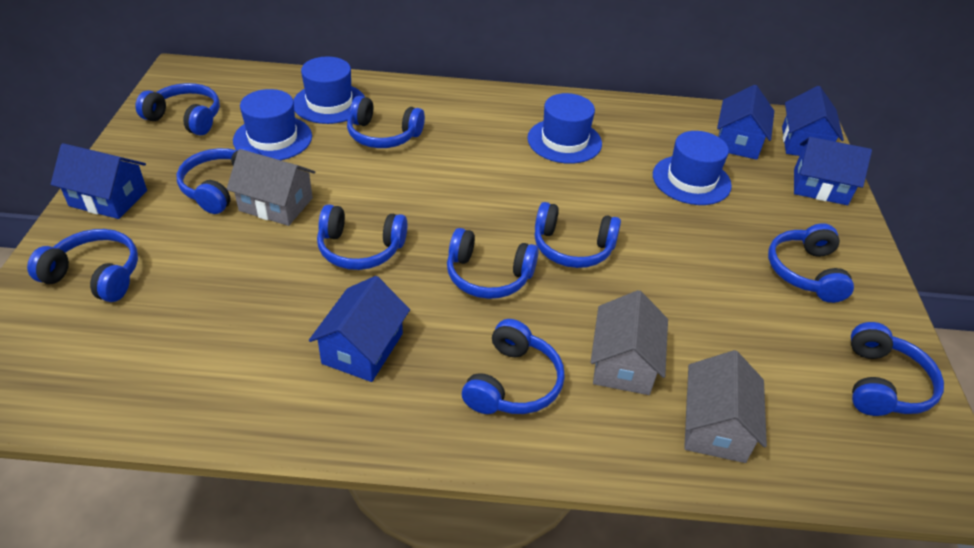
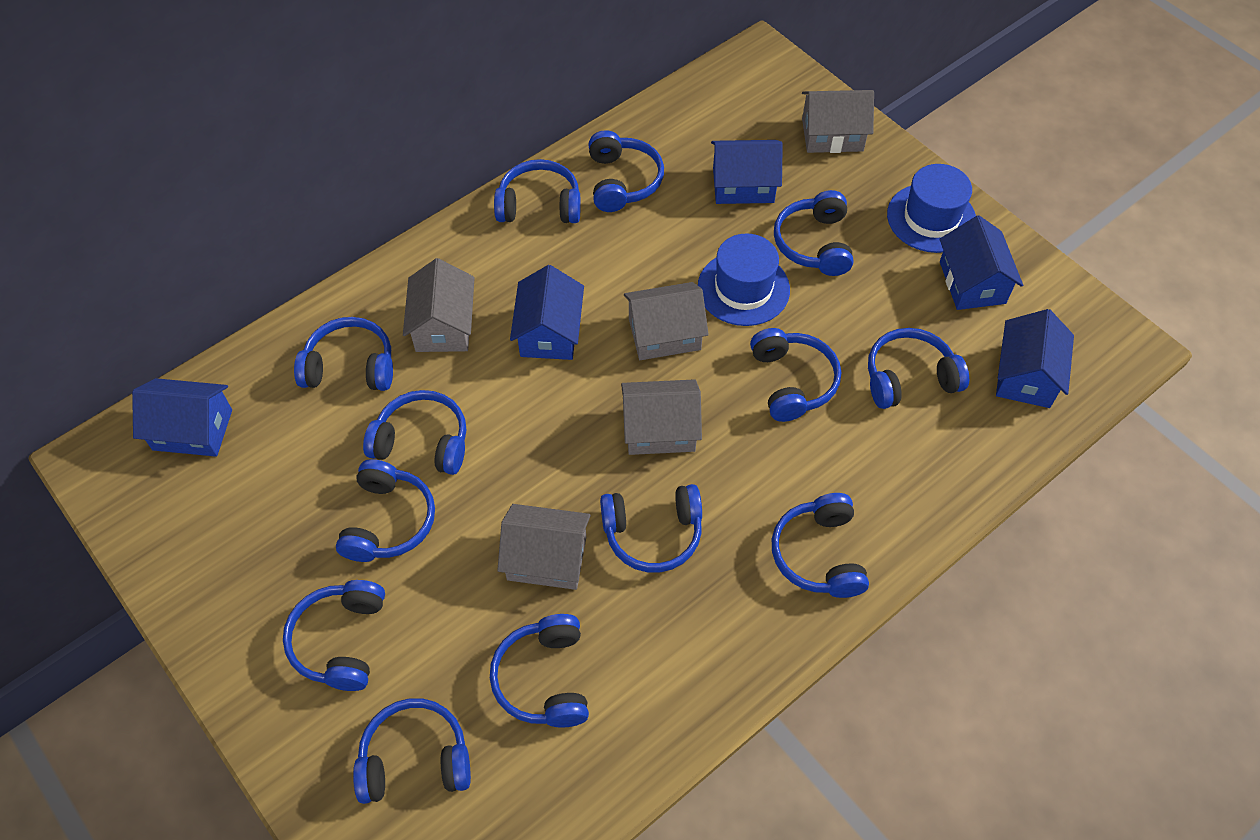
blue hat: 4 -> 2
blue headphones: 10 -> 13
grey house: 3 -> 5

